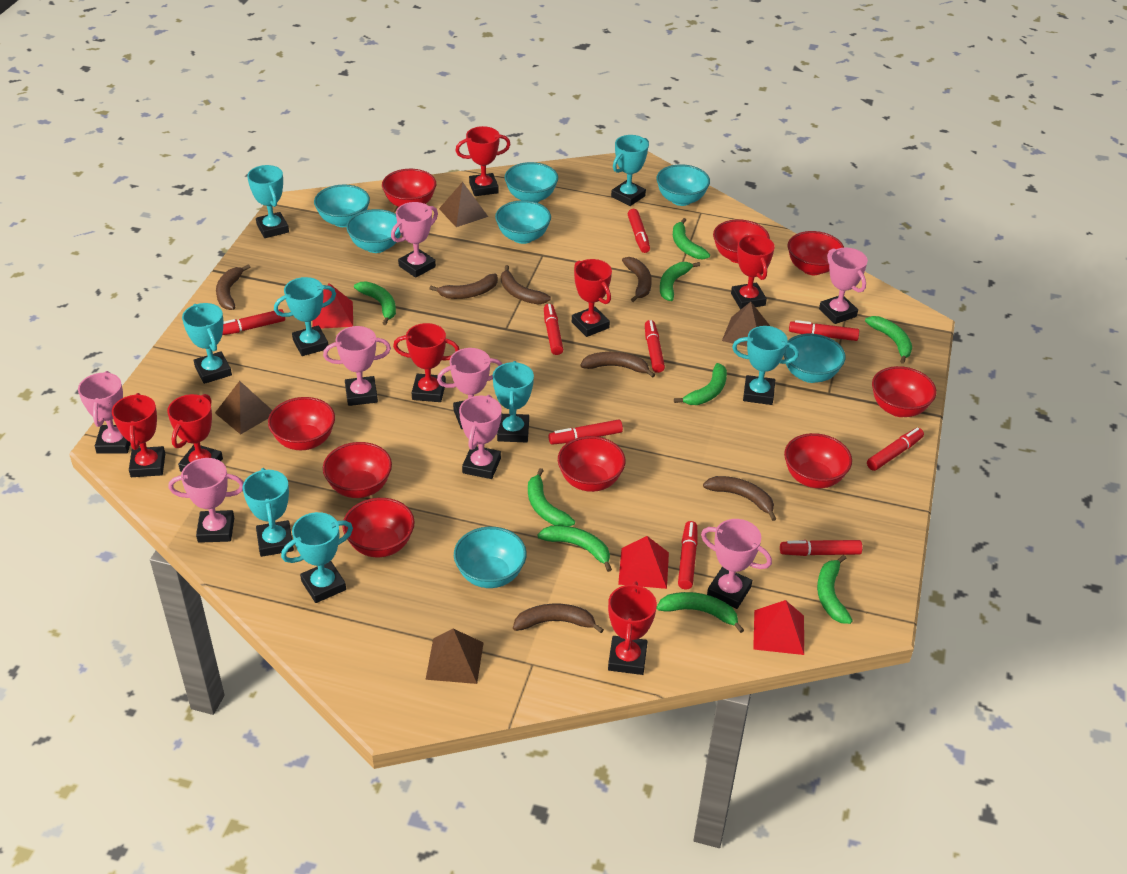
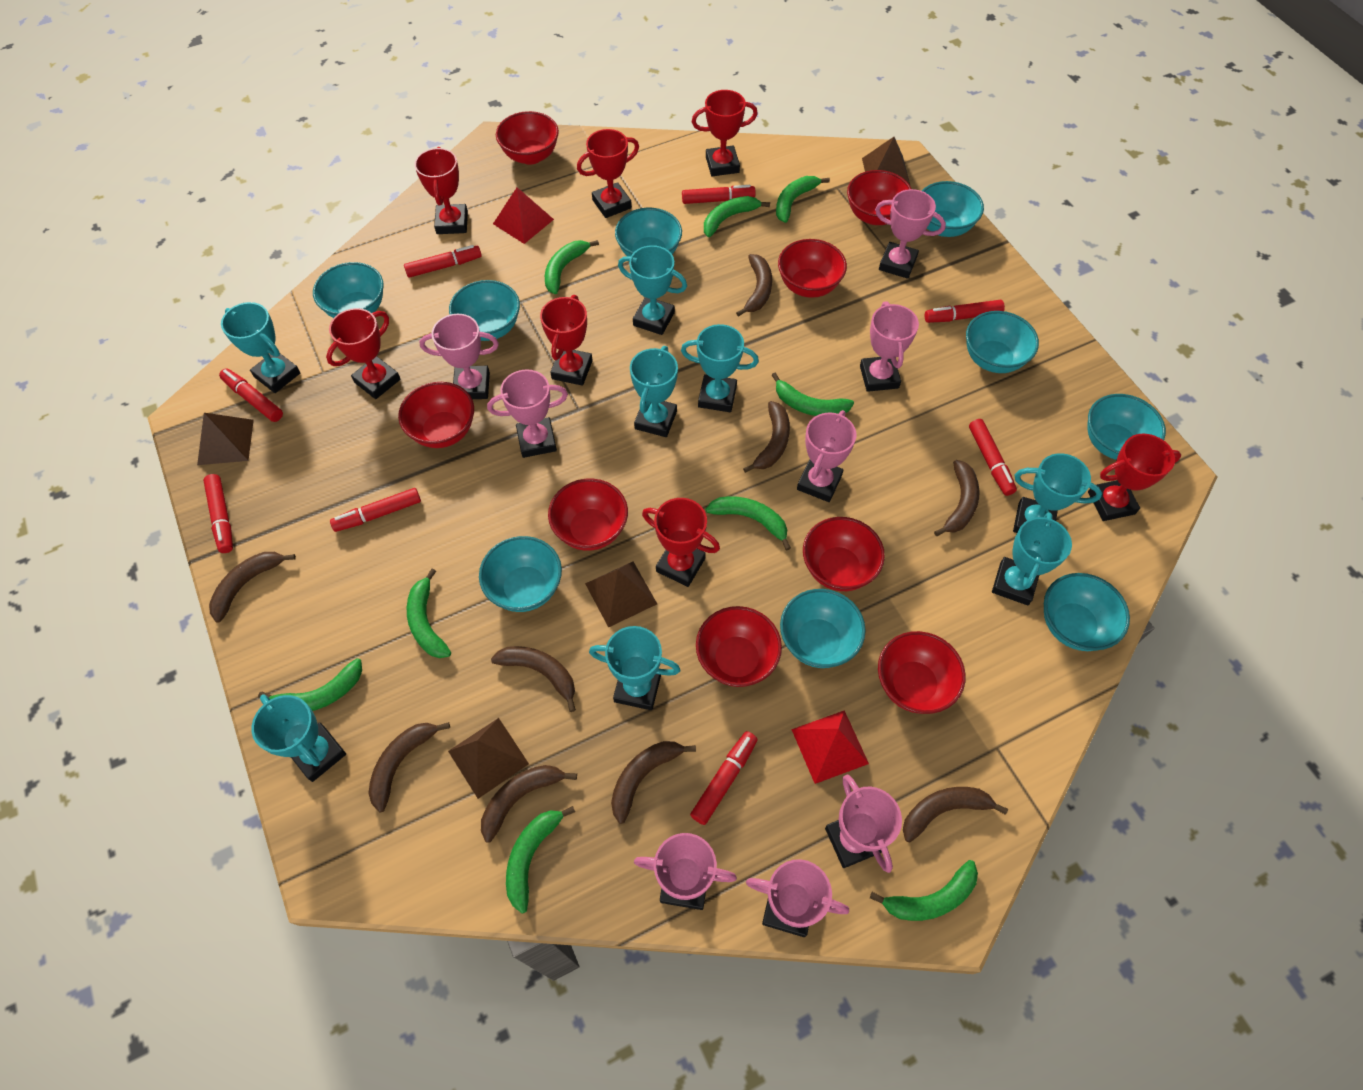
brown banana: 7 -> 9
red bowl: 9 -> 8
red marker: 9 -> 8
red pyramid: 3 -> 2
turquoise bowl: 7 -> 9

